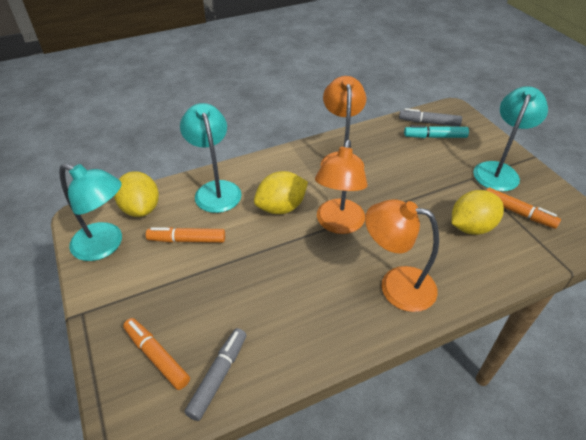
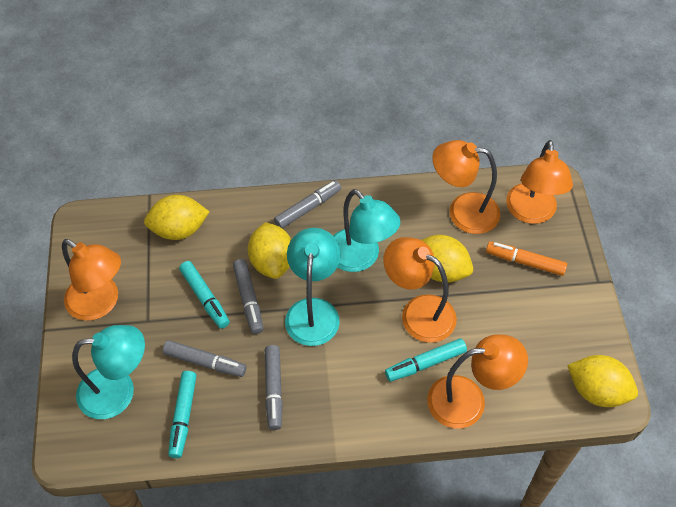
grey marker: 2 -> 4
orange lamp: 3 -> 5
orange marker: 3 -> 1
turquoise marker: 1 -> 3
yellow lemon: 3 -> 4

